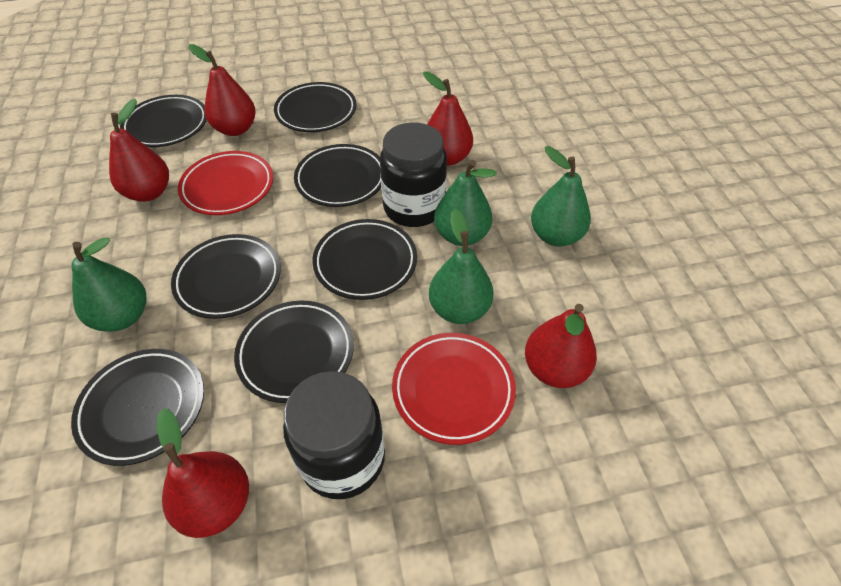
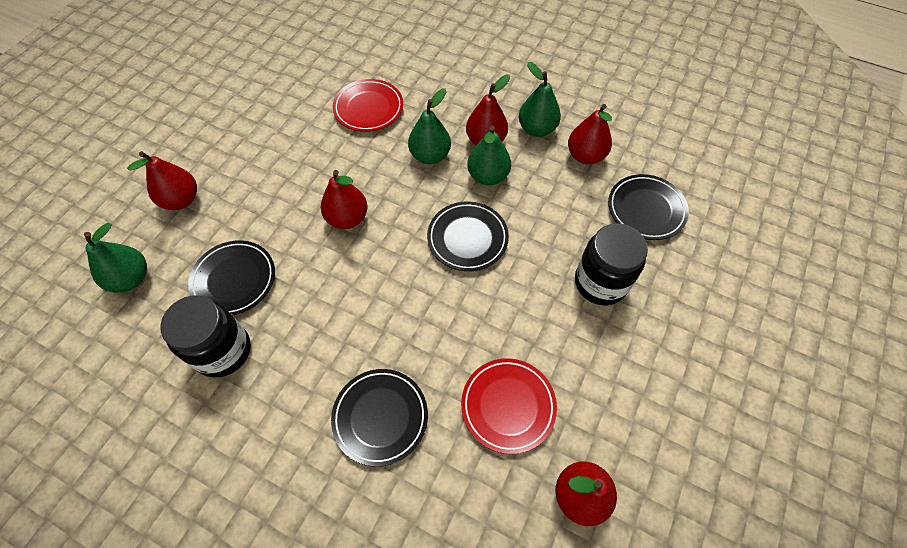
black plate: 7 -> 4

